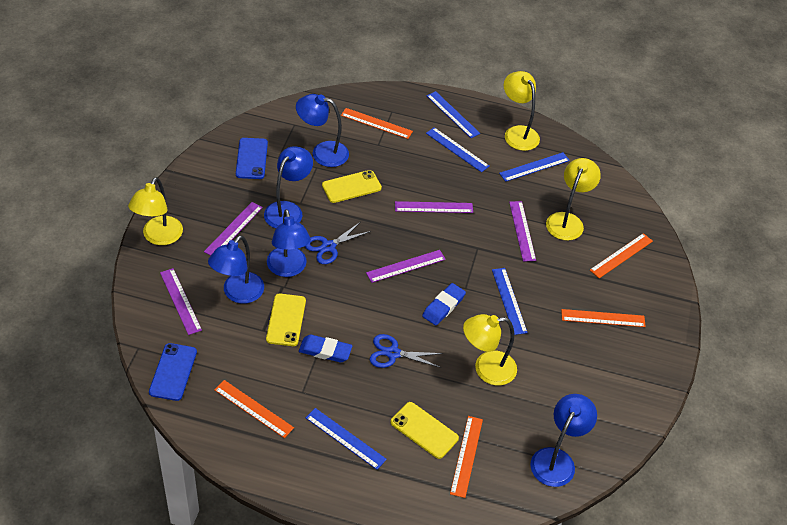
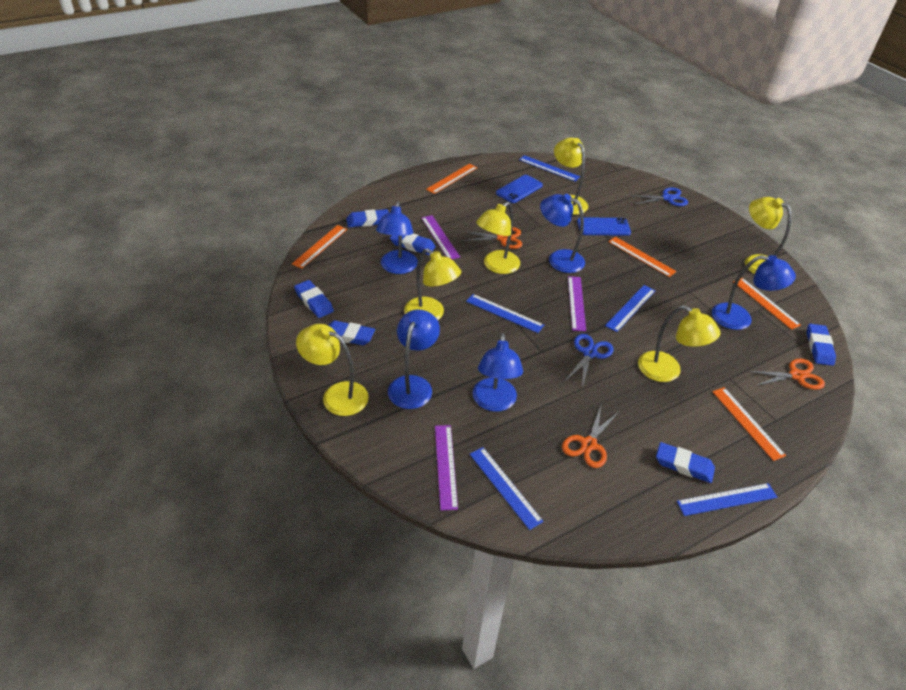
blue eraser: 2 -> 6
orange scissors: 0 -> 3
purple ruler: 5 -> 3
yellow lamp: 4 -> 6
yellow phone: 3 -> 0

